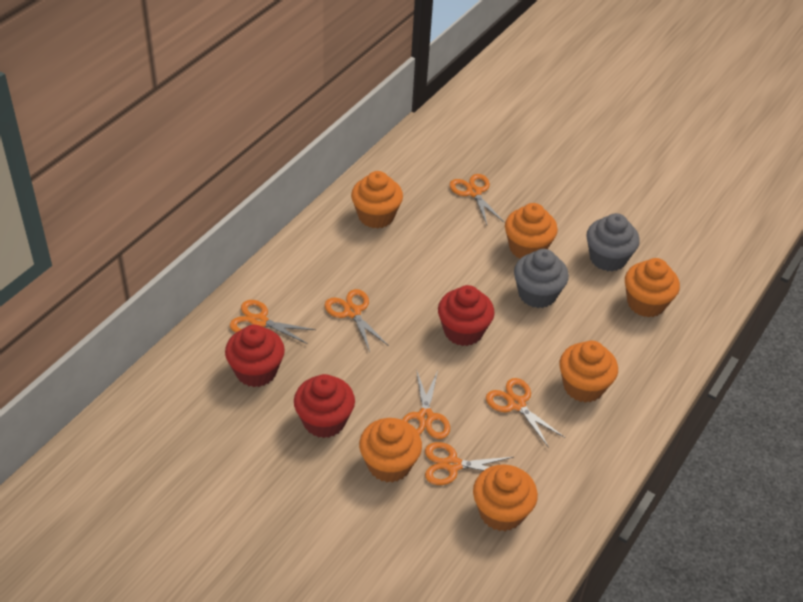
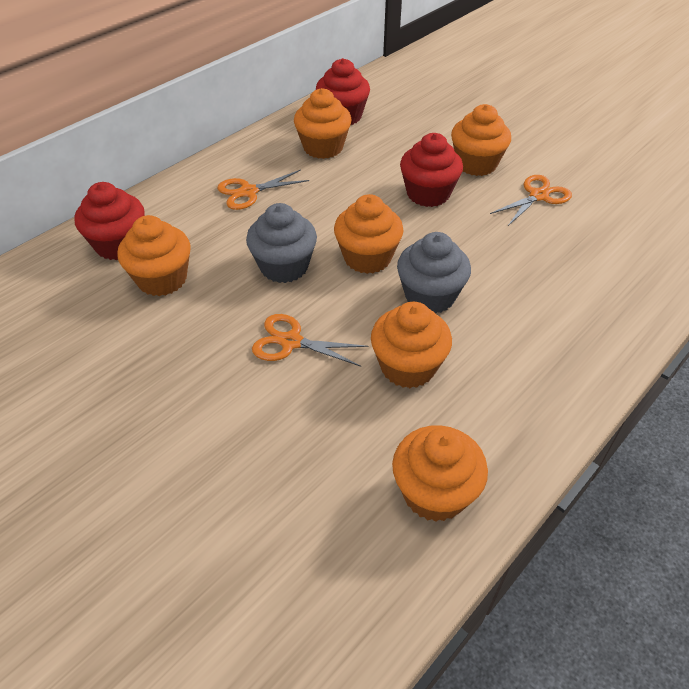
orange scissors: 6 -> 3

